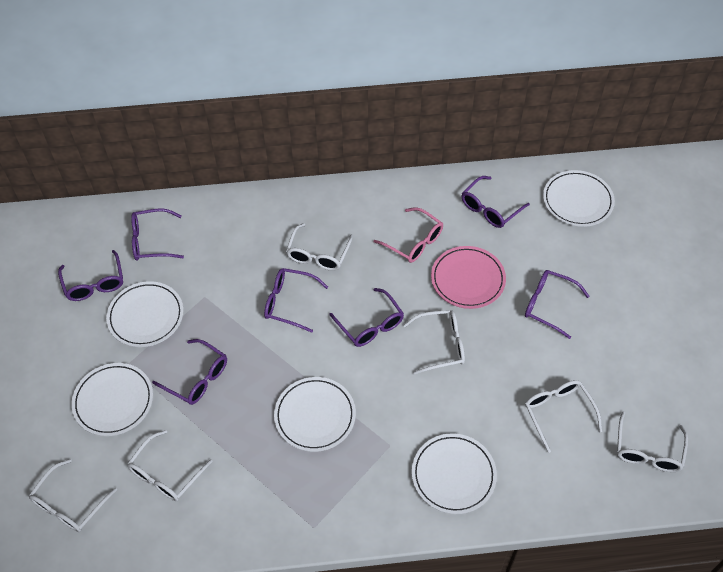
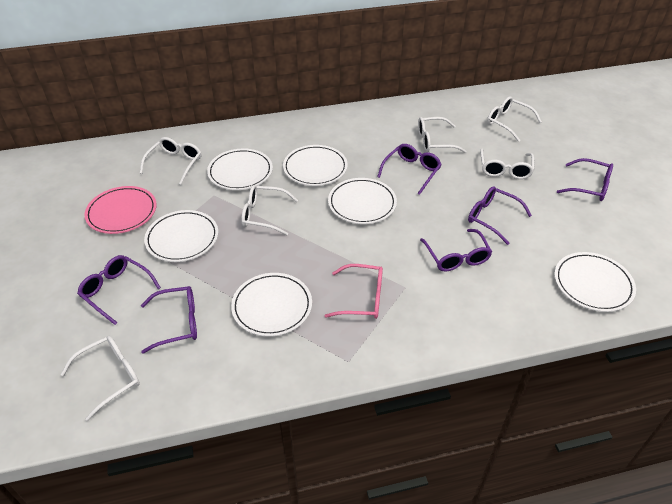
purple glasses: 7 -> 6
white plate: 5 -> 6

